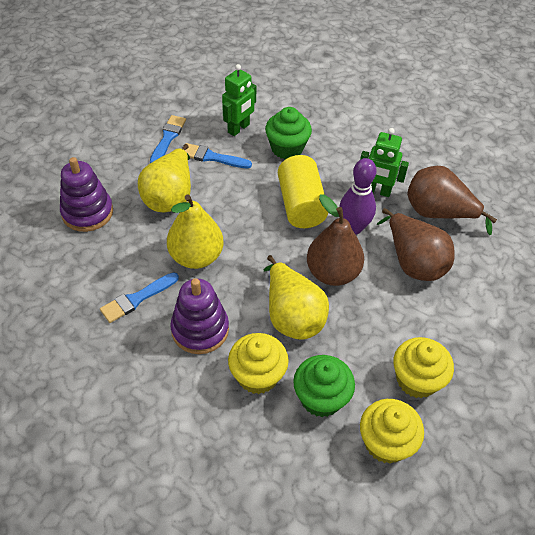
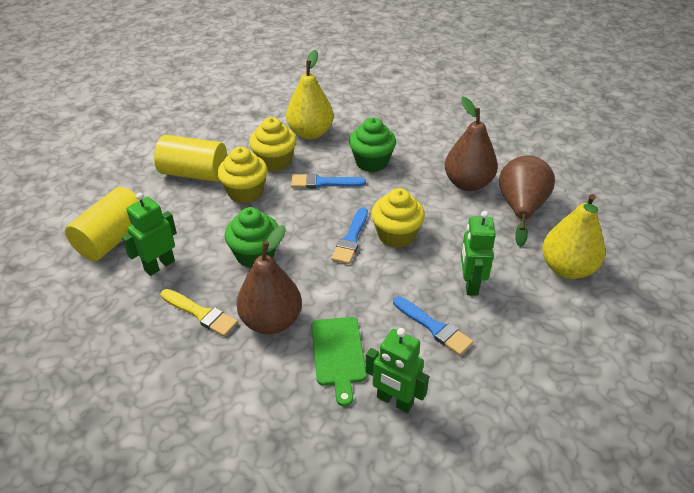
green cutting board: 0 -> 1
green robot: 2 -> 3
purple bowling pin: 1 -> 0
purple stacking toy: 2 -> 0
yellow brush: 0 -> 1
yellow cylinder: 1 -> 2
yellow pear: 3 -> 2

